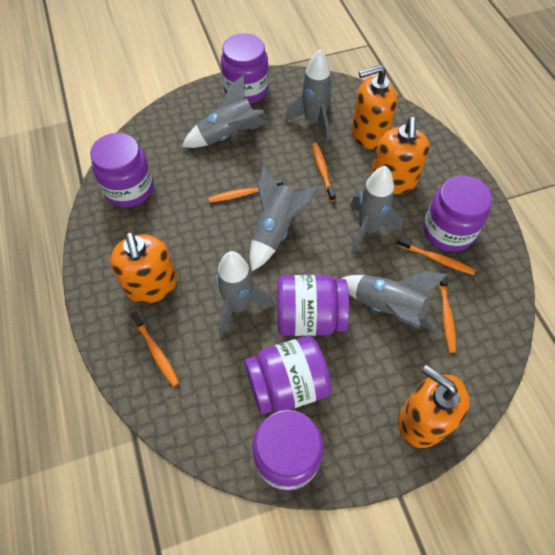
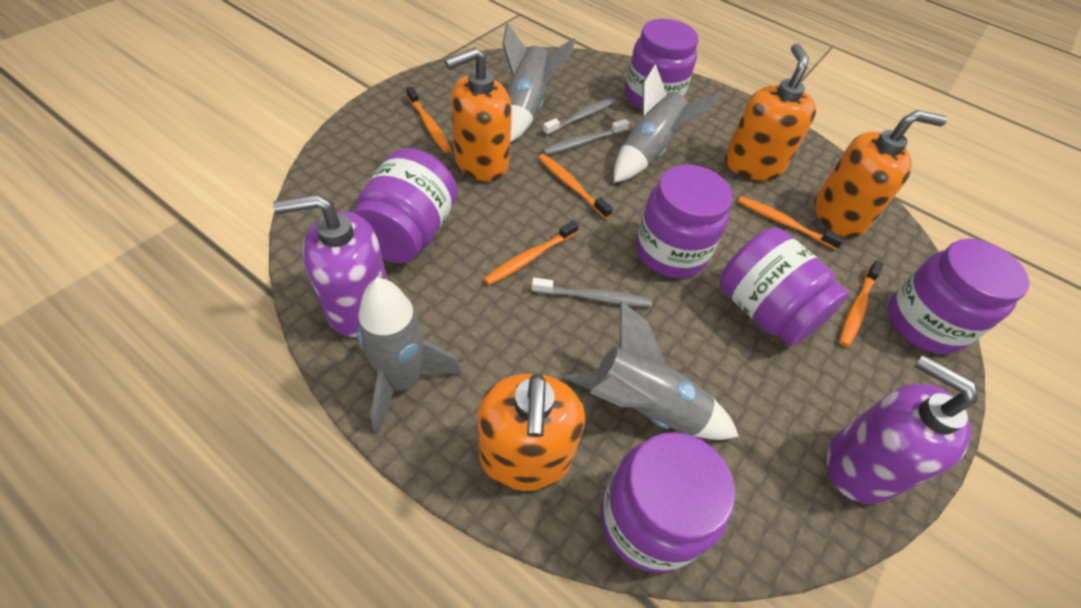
grey rocket: 6 -> 4
grey toothbrush: 0 -> 3
purple soap dispenser: 0 -> 2

